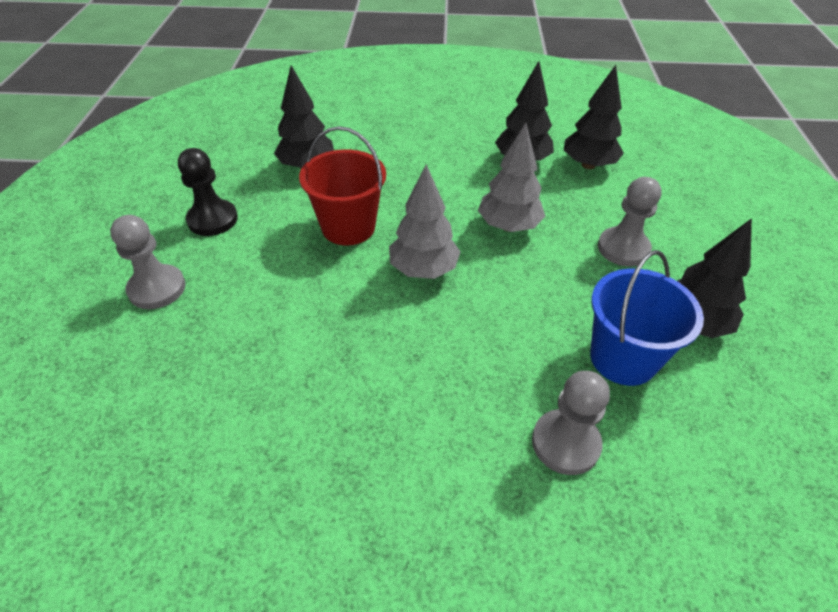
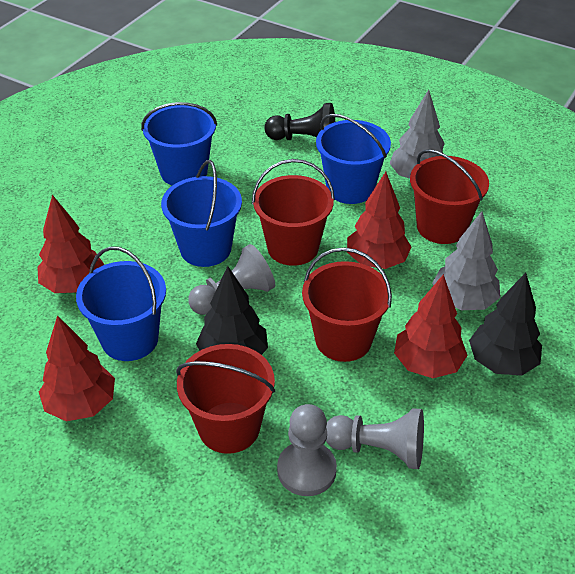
black tree: 4 -> 2
blue bucket: 1 -> 4
red bucket: 1 -> 4
red tree: 0 -> 4

